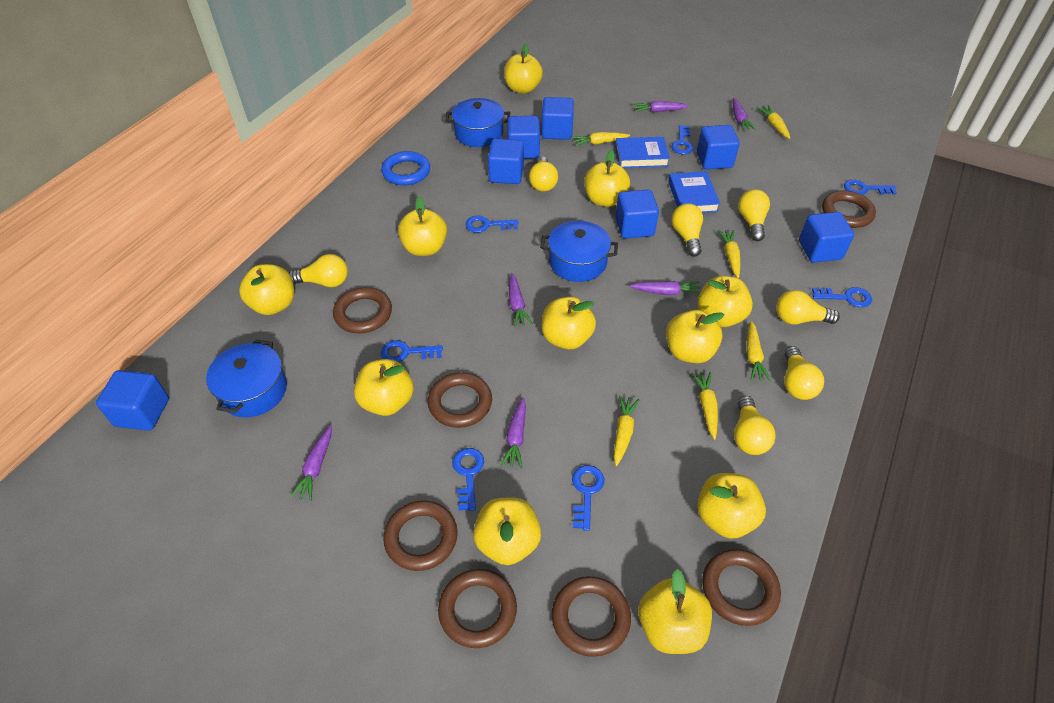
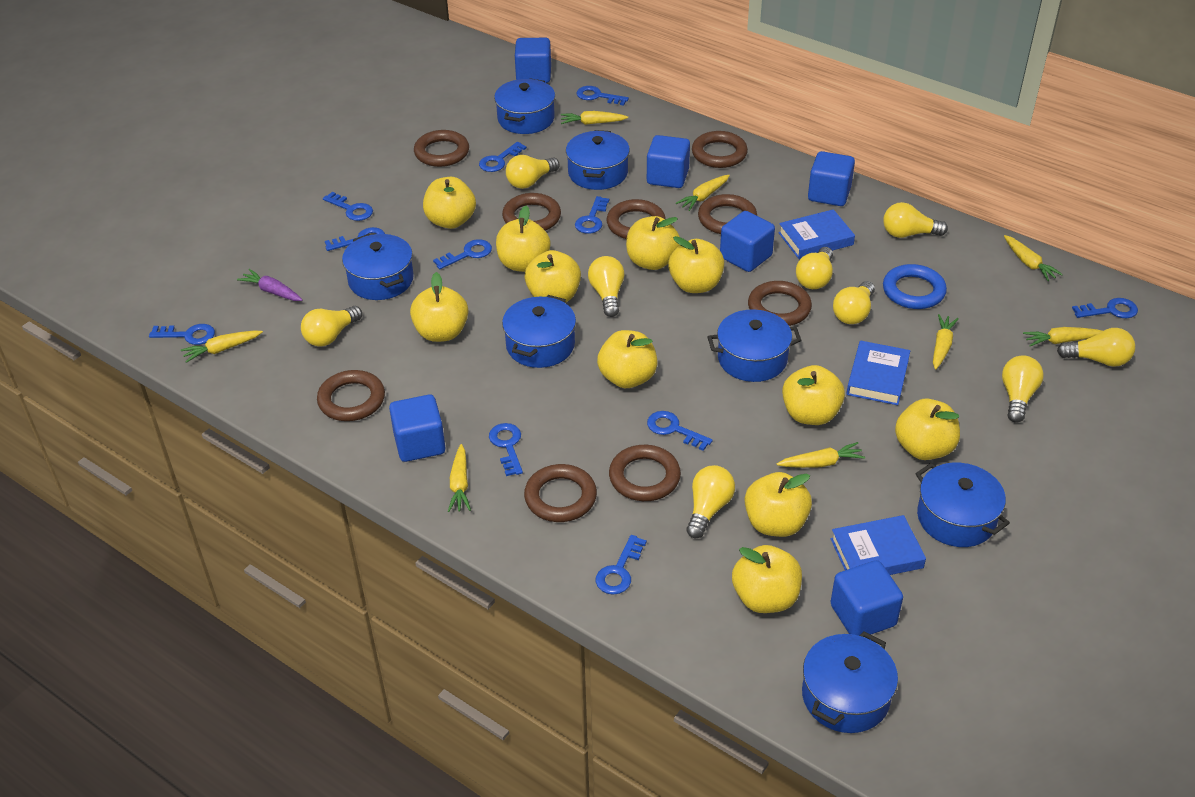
blue book: 2 -> 3
blue cube: 7 -> 6
blue key: 7 -> 11
blue pot: 3 -> 7
brown ring: 7 -> 9
purple carrot: 6 -> 1
yellow carrot: 6 -> 8
yellow light bulb: 7 -> 9

